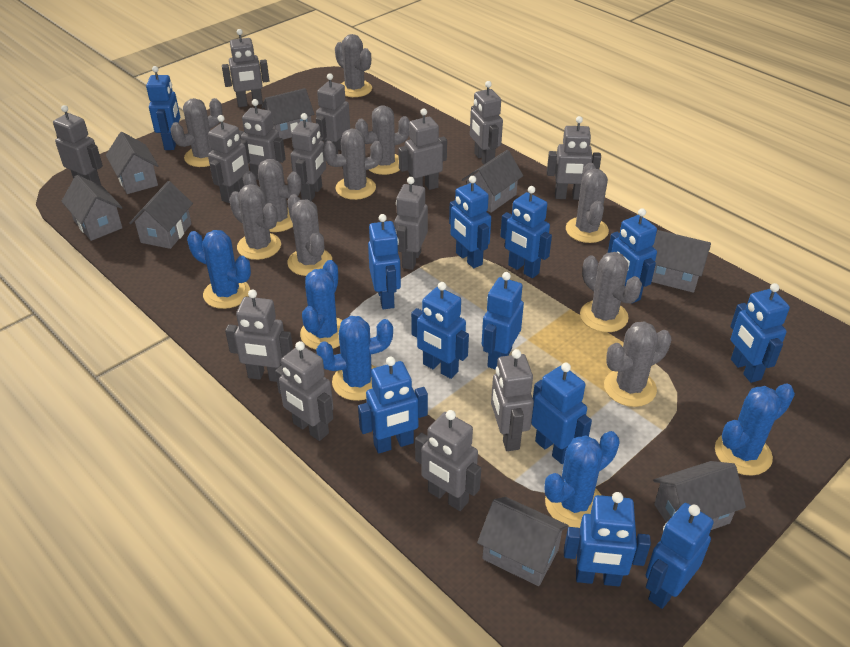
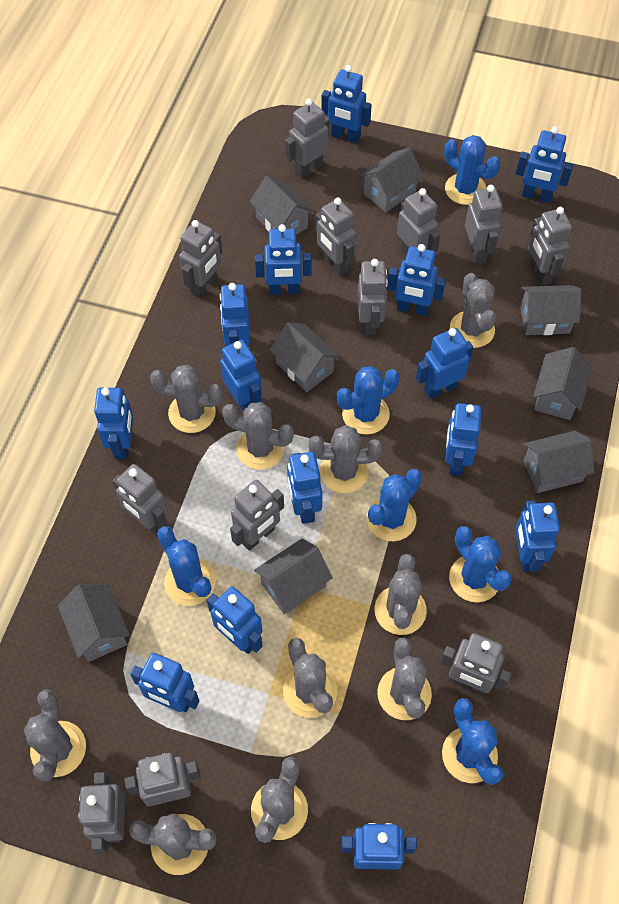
blue cactus: 5 -> 6
blue robot: 12 -> 14
grey robot: 14 -> 12

